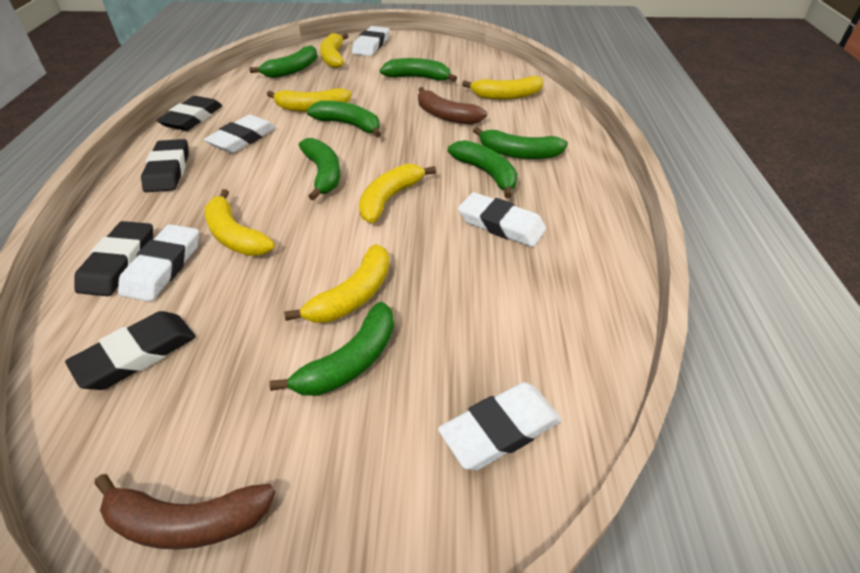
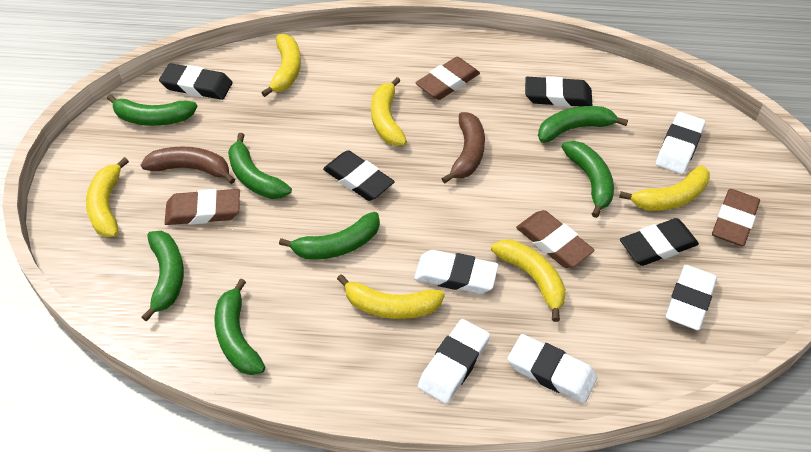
brown eraser: 0 -> 4

